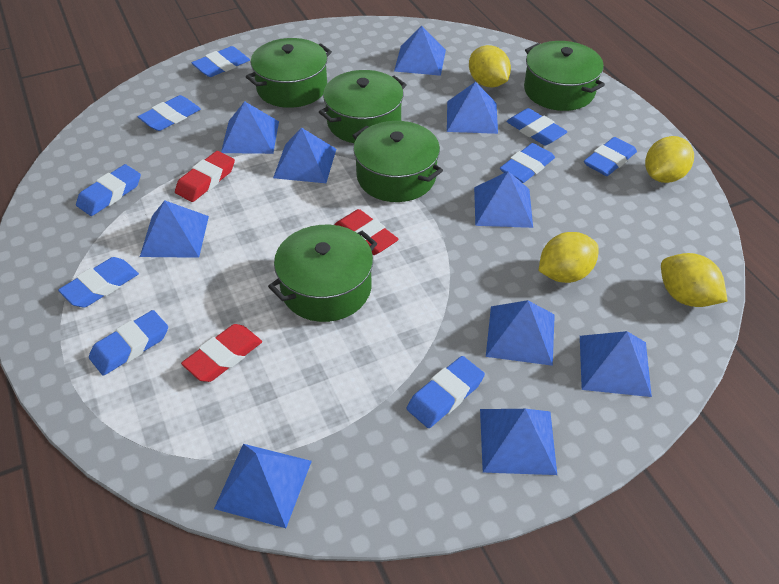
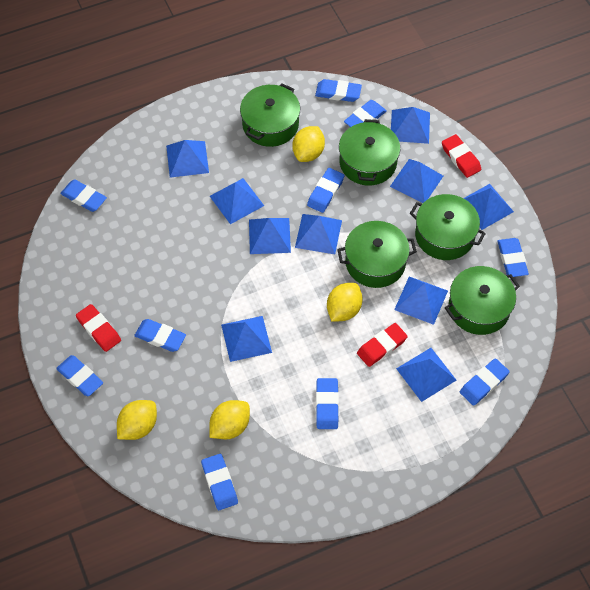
blue eraser: 9 -> 10

